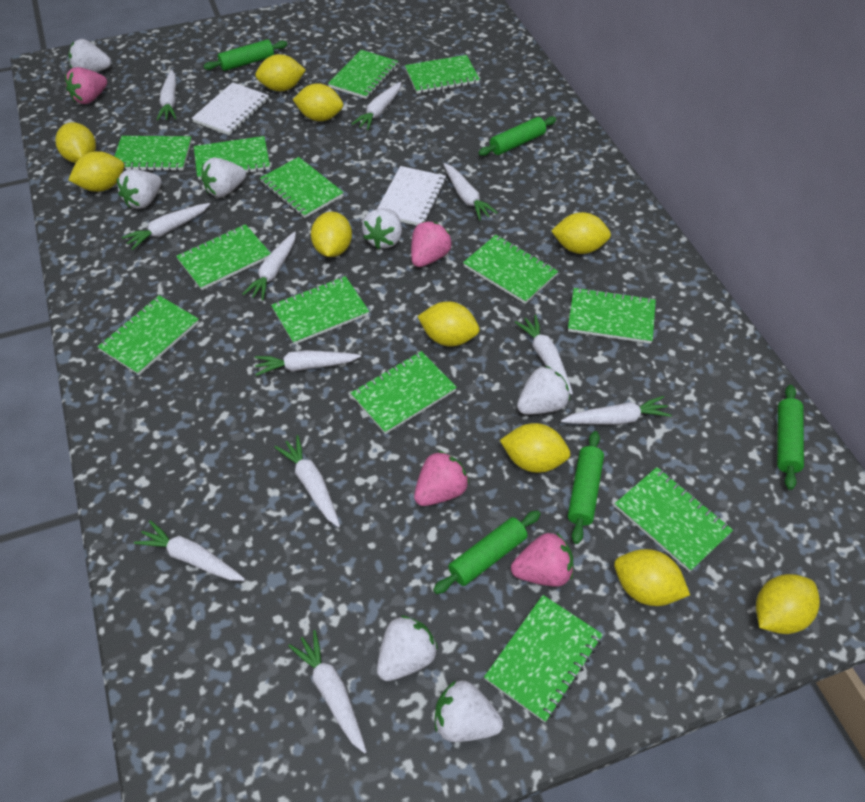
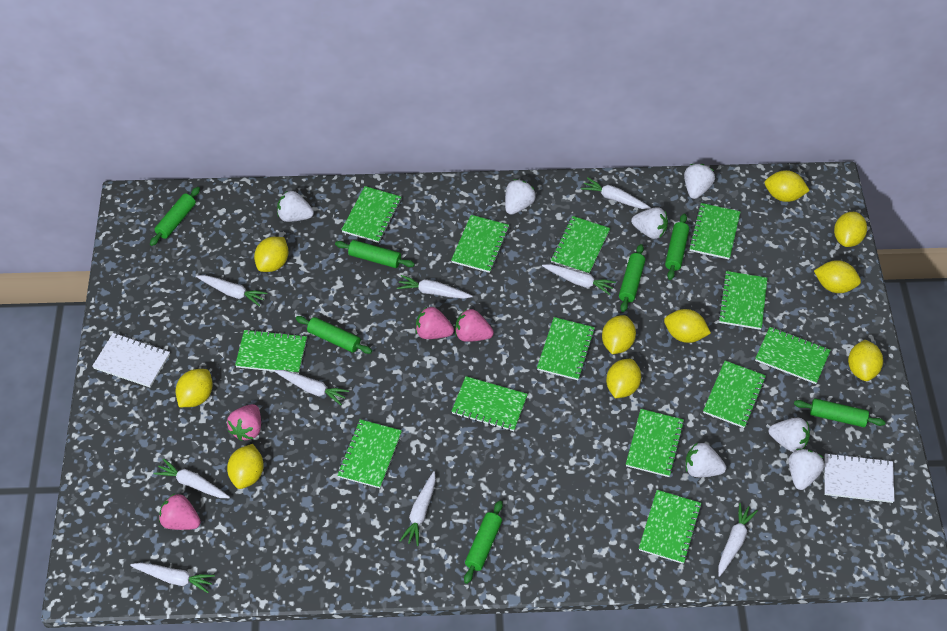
green rolling pin: 5 -> 7
white carrot: 11 -> 9

